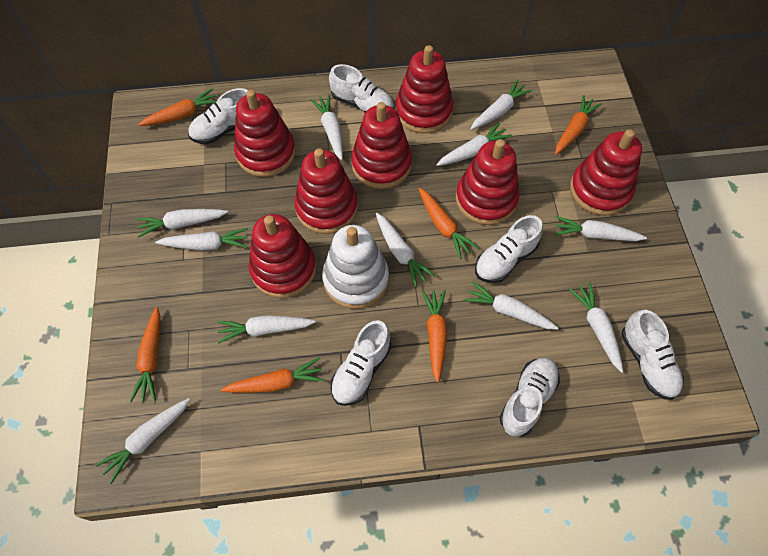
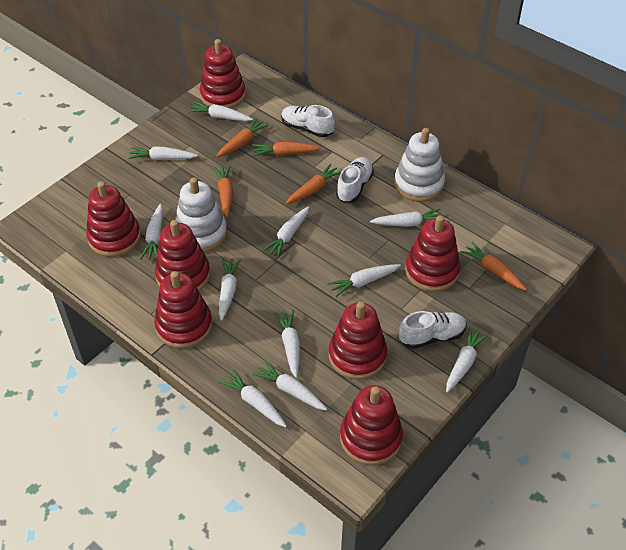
orange carrot: 6 -> 5
white shoe: 6 -> 3
white stacking toy: 1 -> 2

